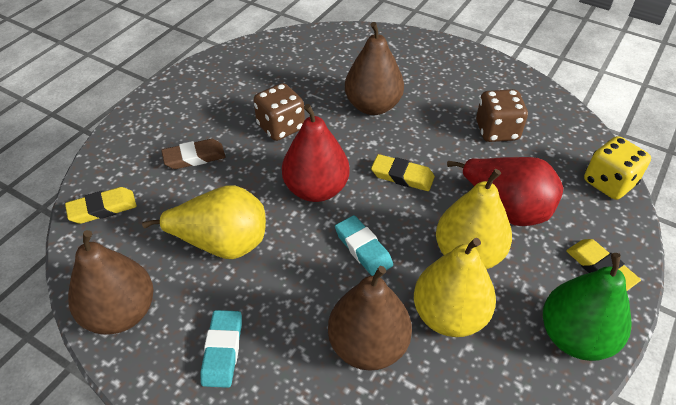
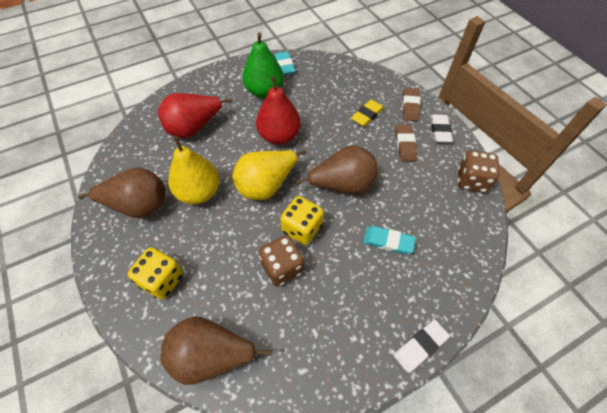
brown eraser: 1 -> 2
white eraser: 0 -> 2
yellow dice: 1 -> 2
yellow eraser: 3 -> 1
yellow pear: 3 -> 2

